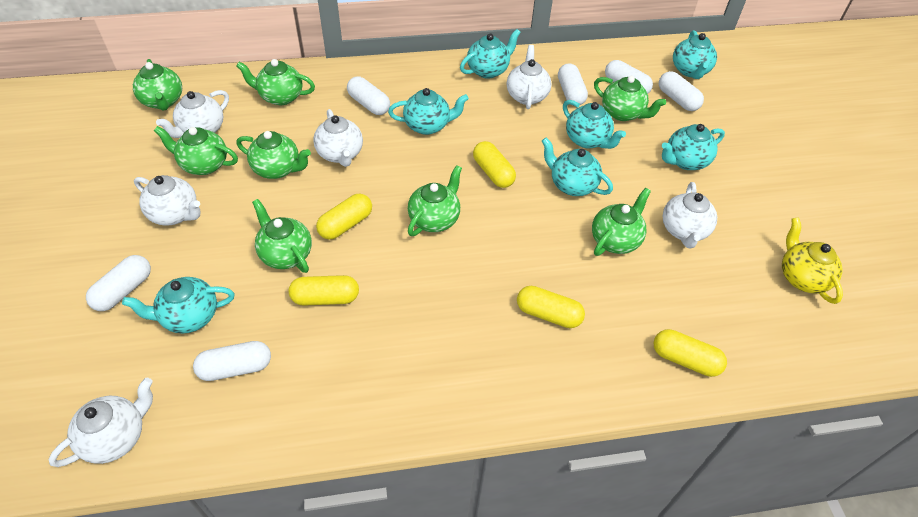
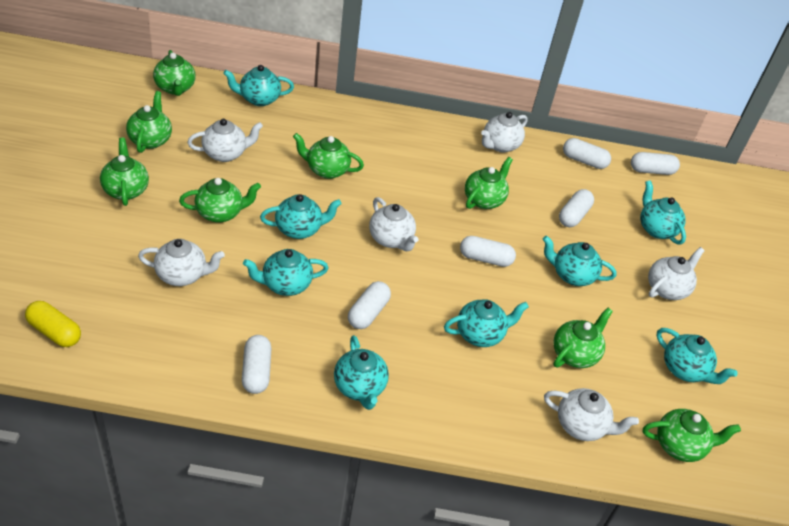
turquoise teapot: 7 -> 8
yellow capsule: 5 -> 1
yellow teapot: 1 -> 0

